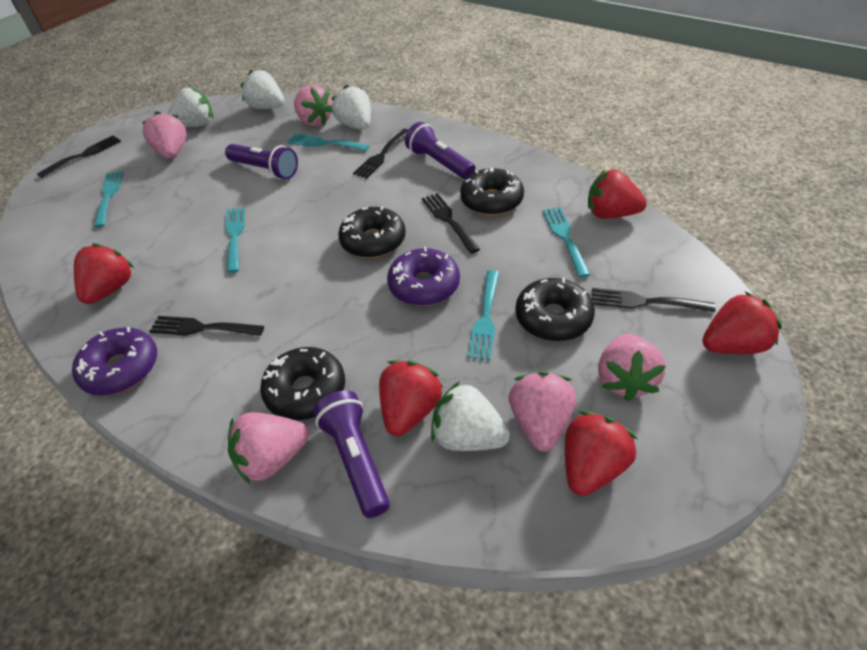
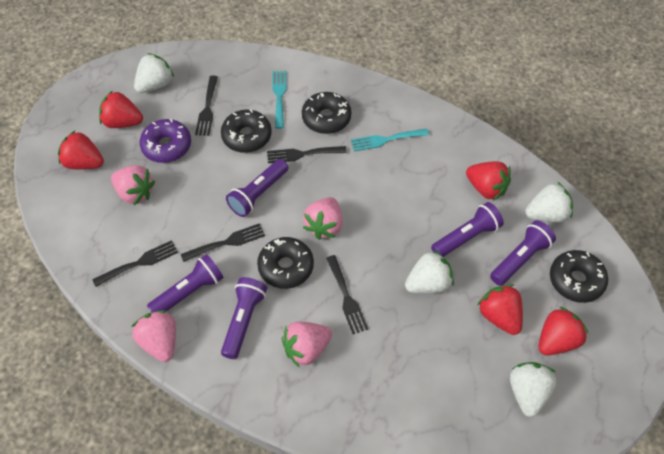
pink strawberry: 5 -> 4
purple donut: 2 -> 1
purple flashlight: 3 -> 5
turquoise fork: 5 -> 2

